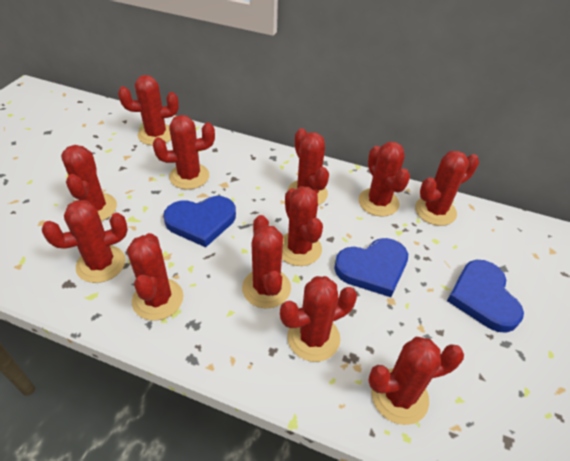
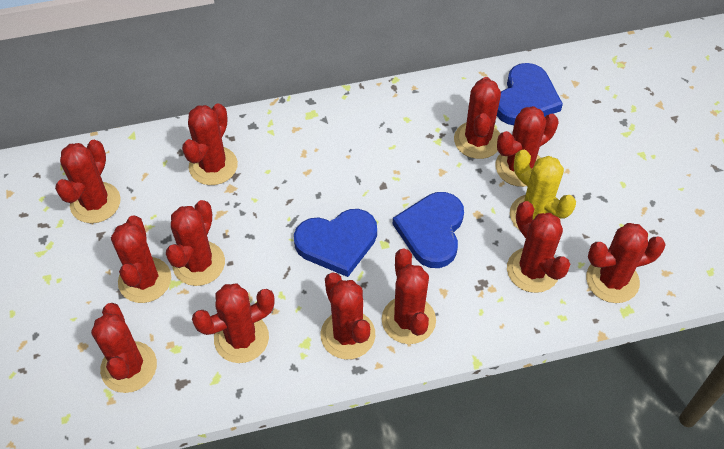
yellow cactus: 0 -> 1

